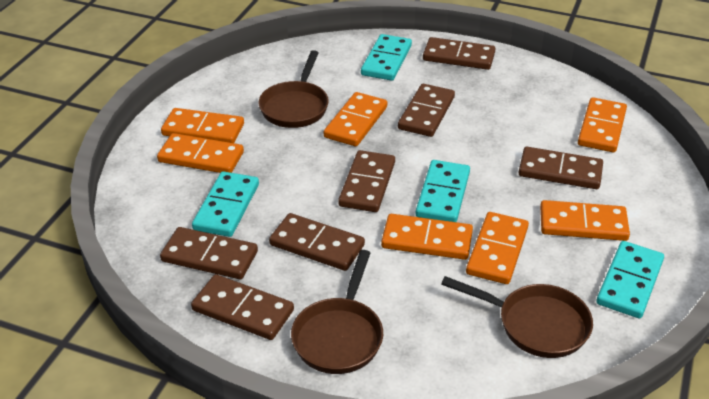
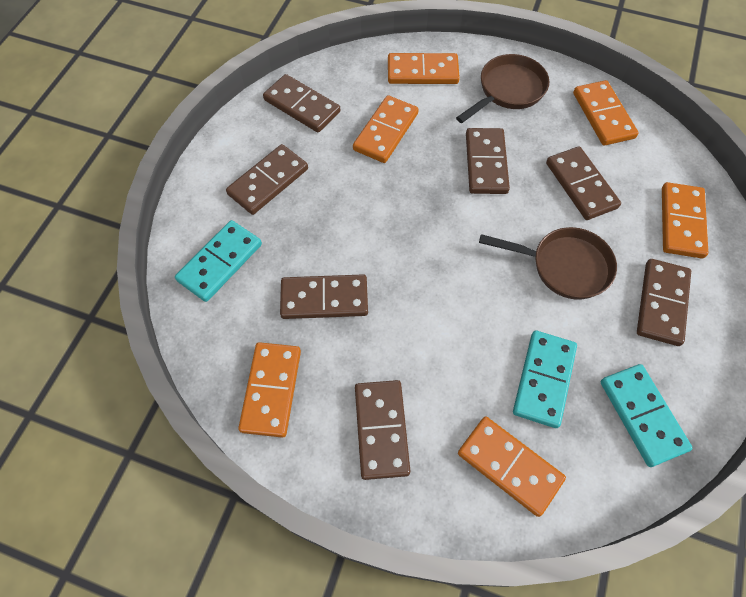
brown pan: 3 -> 2
orange domino: 7 -> 6
turquoise domino: 4 -> 3

